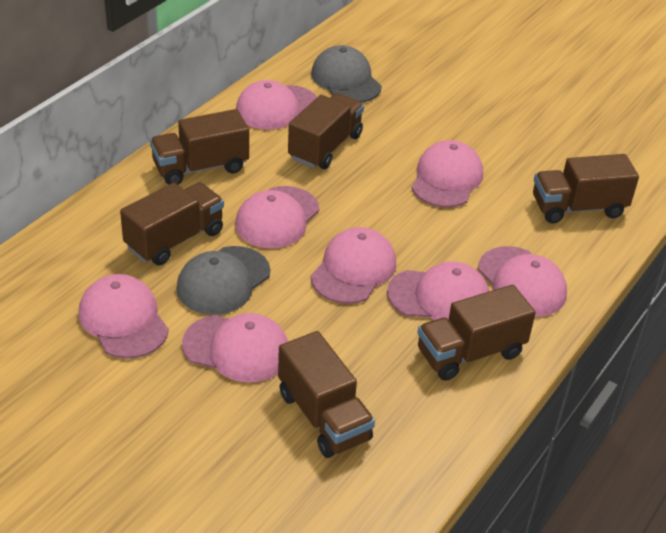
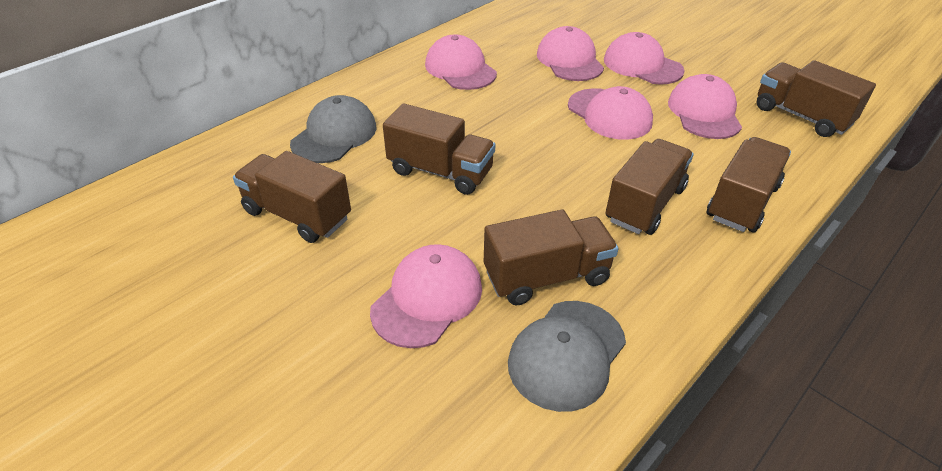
pink cap: 8 -> 6

